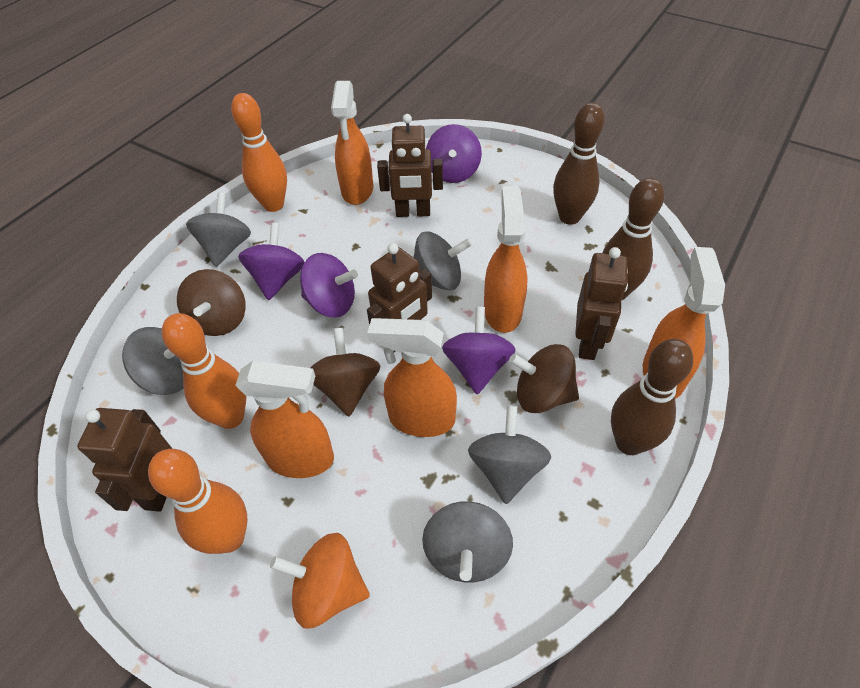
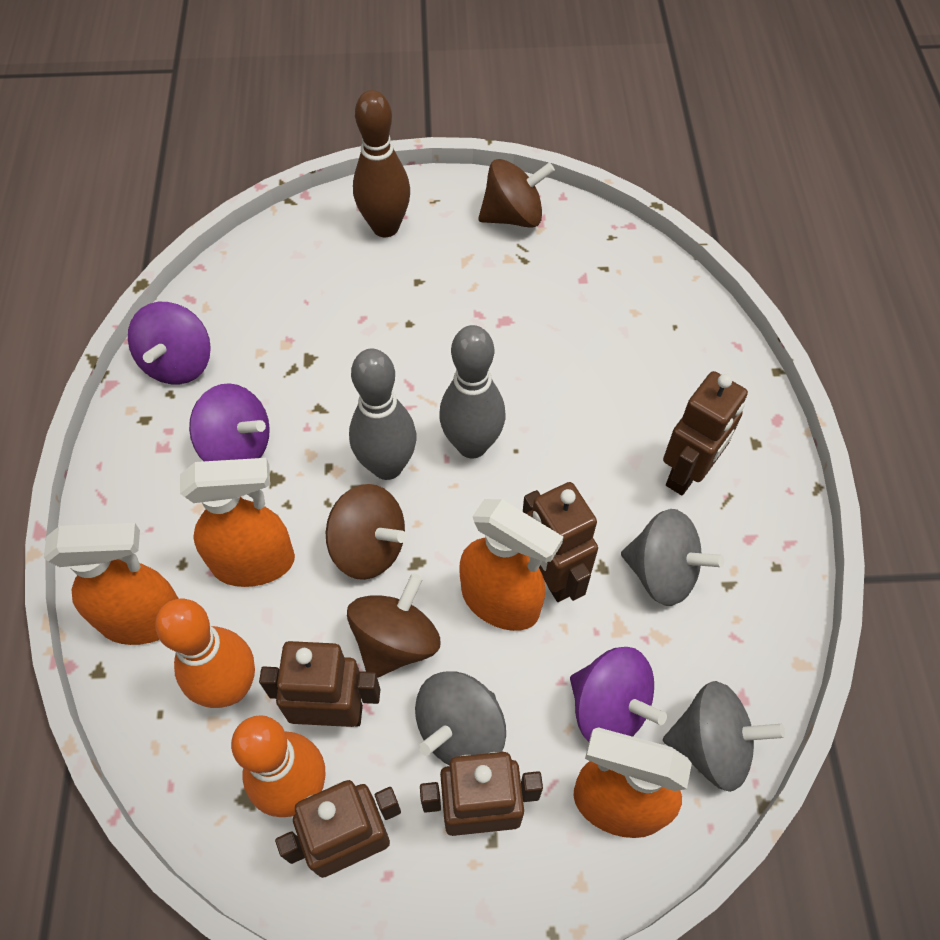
brown bowling pin: 3 -> 1
brown robot: 4 -> 5
grey bowling pin: 0 -> 2
grey spinning top: 5 -> 3
orange bowling pin: 3 -> 2
orange spinning top: 1 -> 0
orange spray bottle: 5 -> 4
purple spinning top: 4 -> 3

